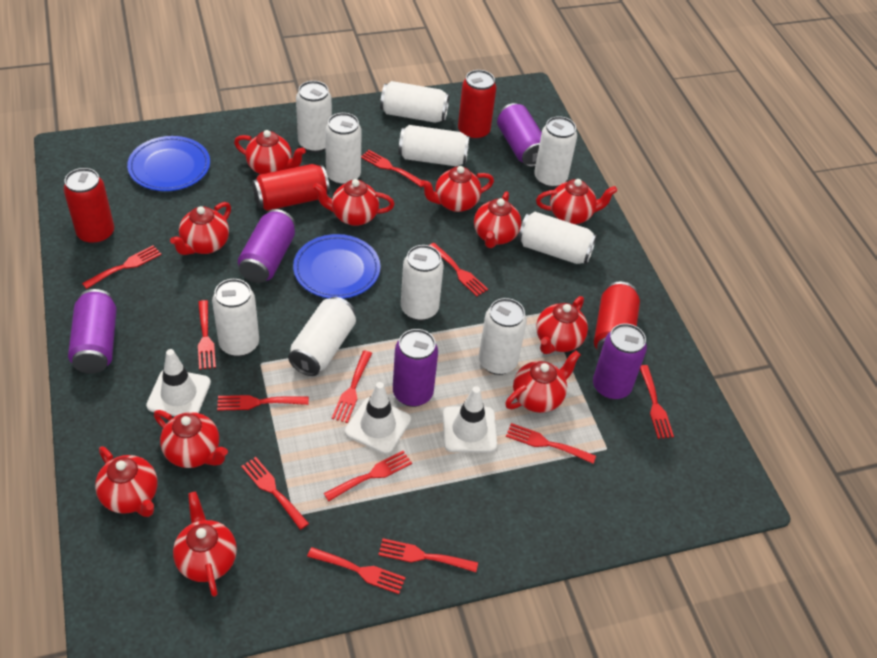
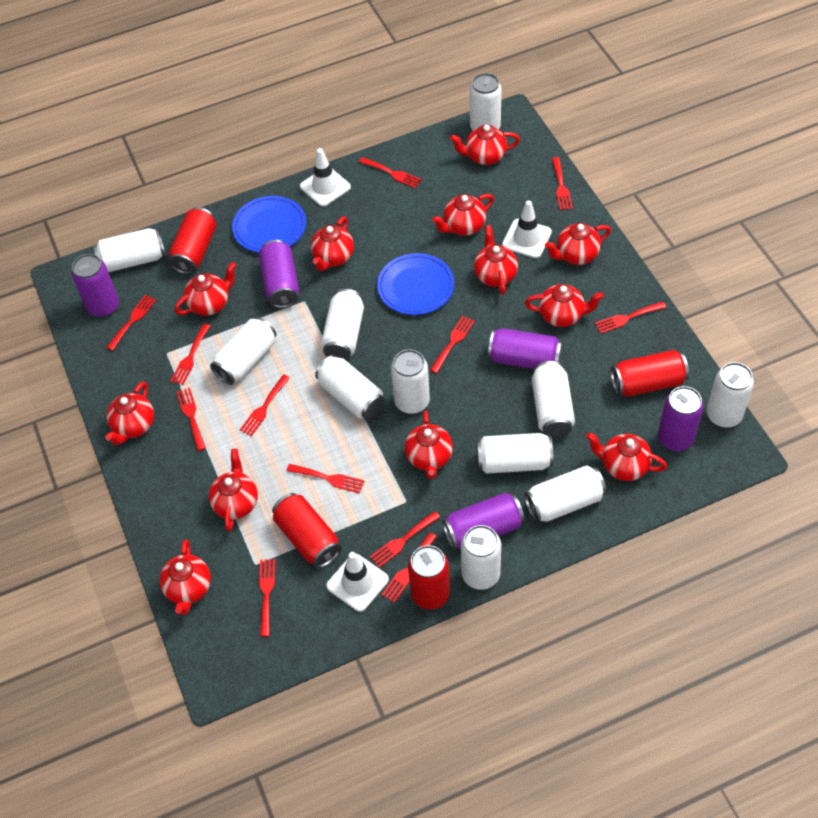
red teapot: 11 -> 12
white can: 10 -> 11

